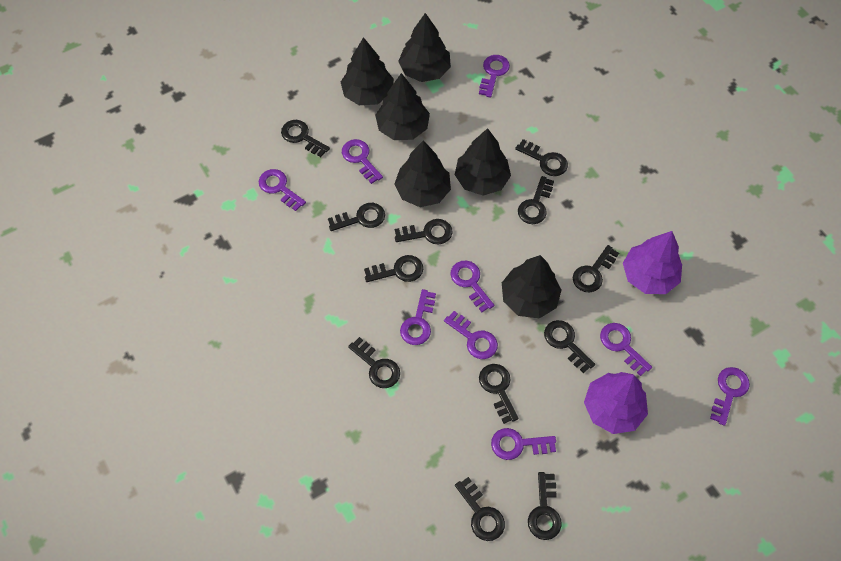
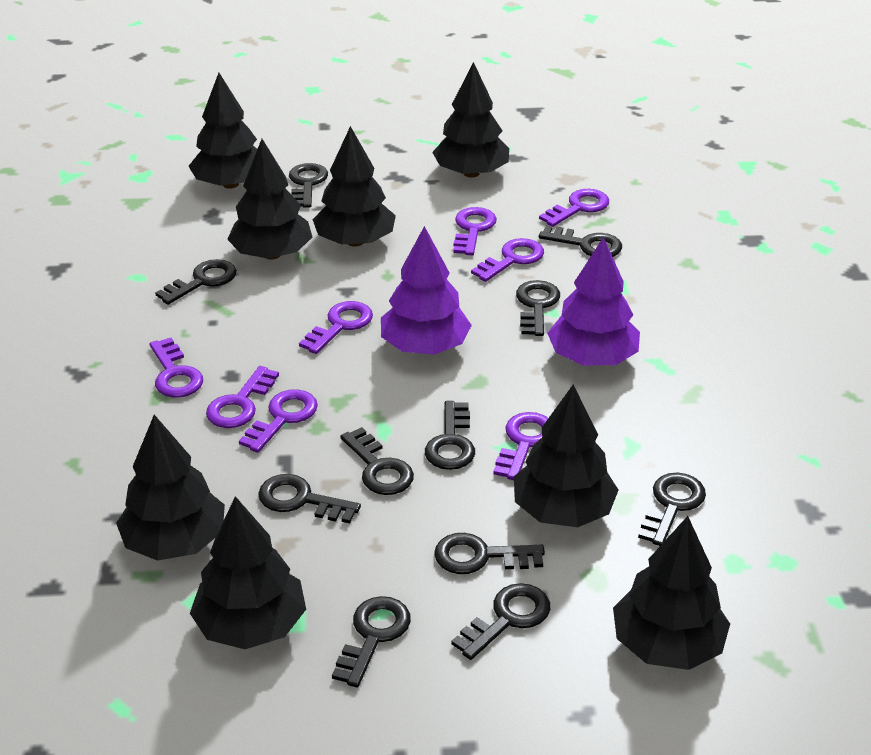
black key: 12 -> 11
black tree: 6 -> 8
purple key: 9 -> 8

